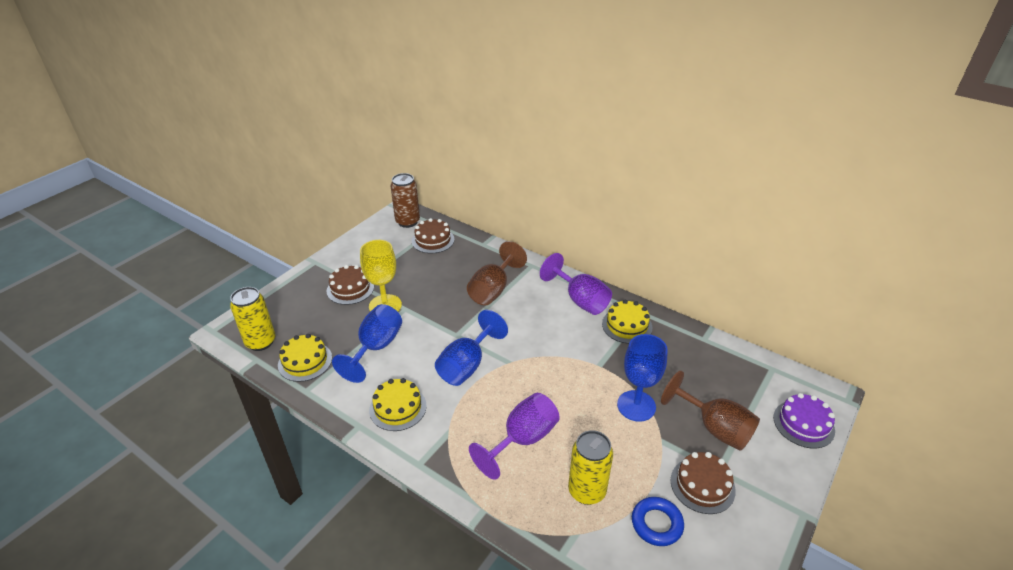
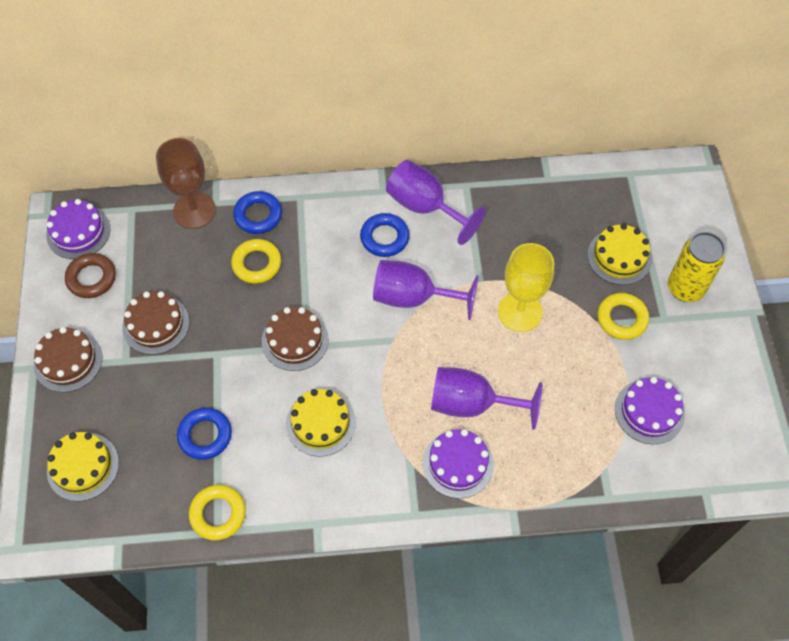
blue goblet: 3 -> 0
blue ring: 1 -> 3
brown can: 1 -> 0
brown goblet: 2 -> 1
brown ring: 0 -> 1
purple cake: 1 -> 3
purple goblet: 2 -> 3
yellow can: 2 -> 1
yellow ring: 0 -> 3

